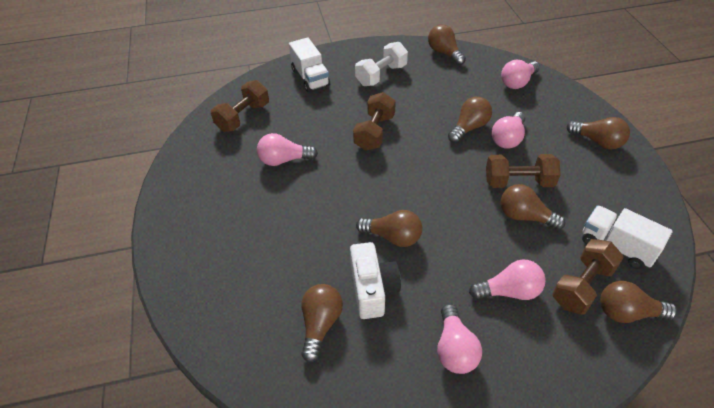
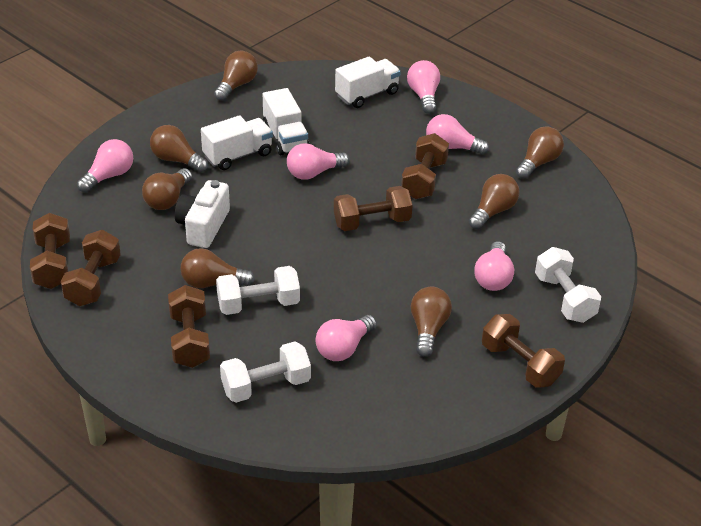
brown dumbbell: 4 -> 6
pink light bulb: 5 -> 6
white dumbbell: 1 -> 3
white truck: 2 -> 3

